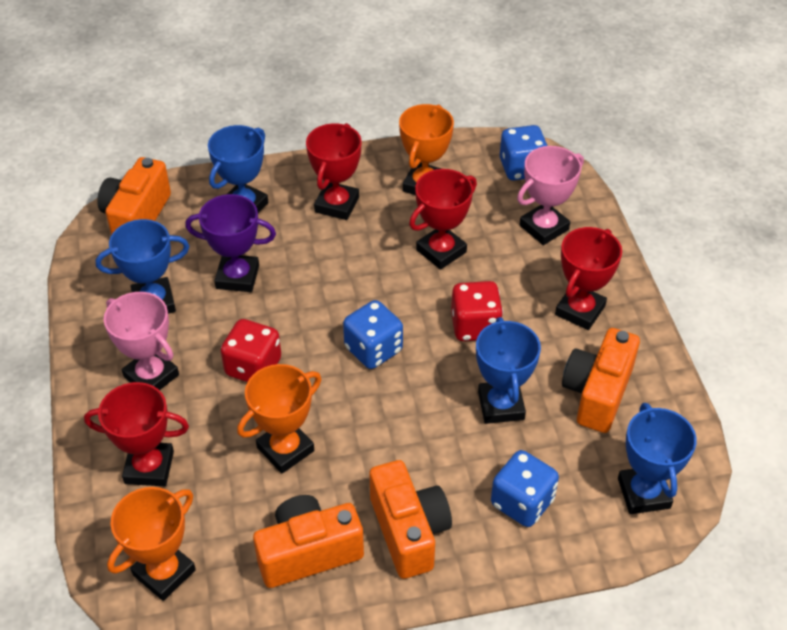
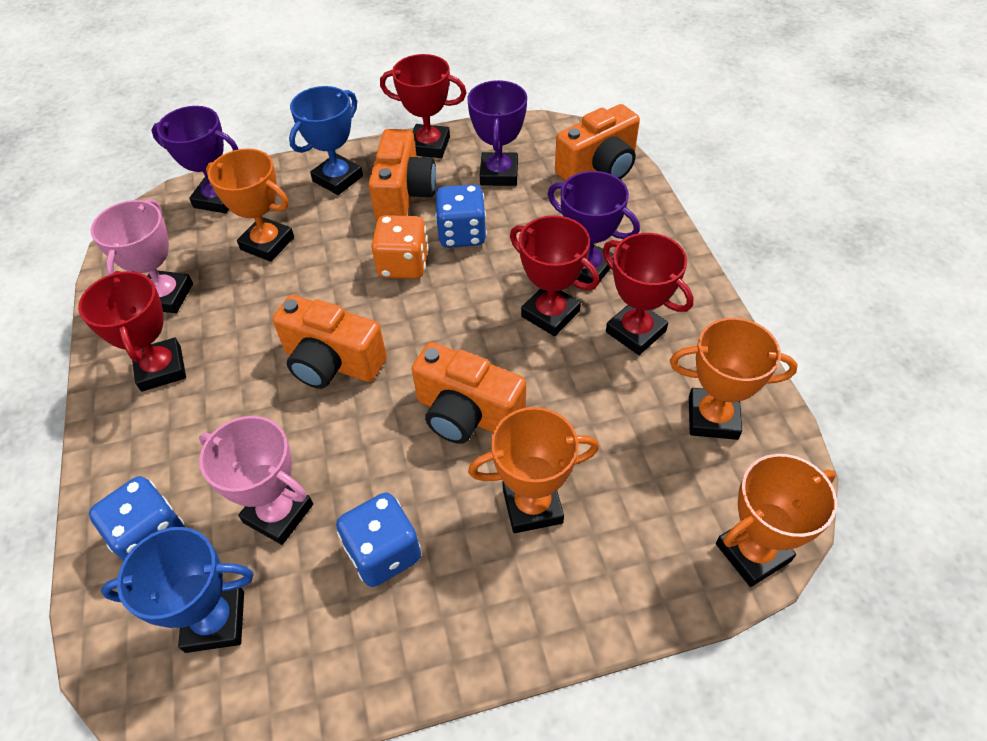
blue trophy: 4 -> 2
orange dice: 0 -> 1
orange trophy: 3 -> 4
purple trophy: 1 -> 3
red dice: 2 -> 0

